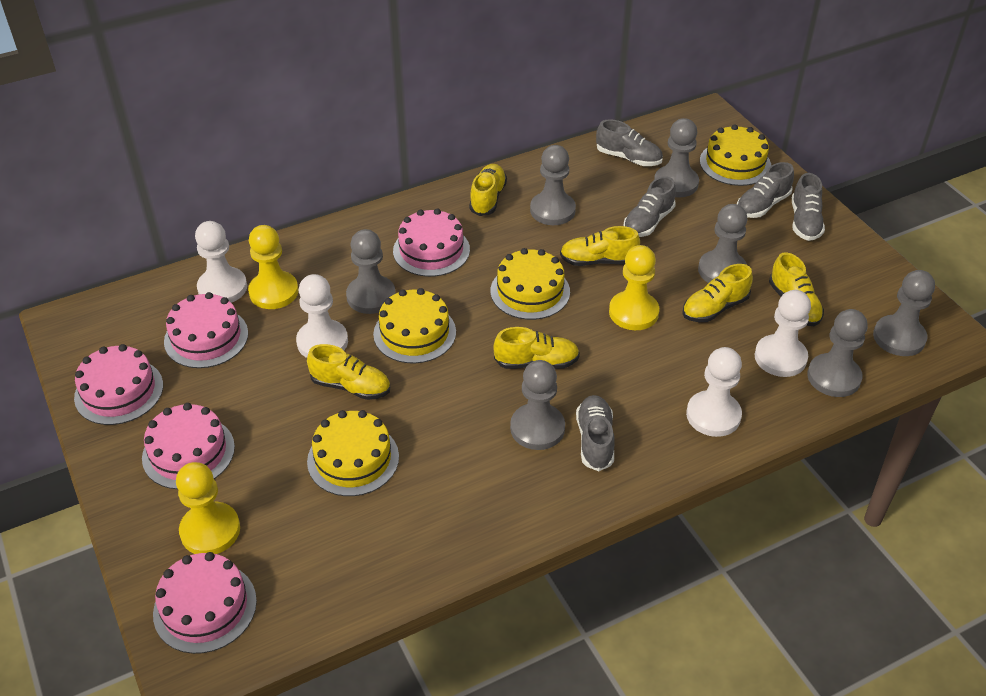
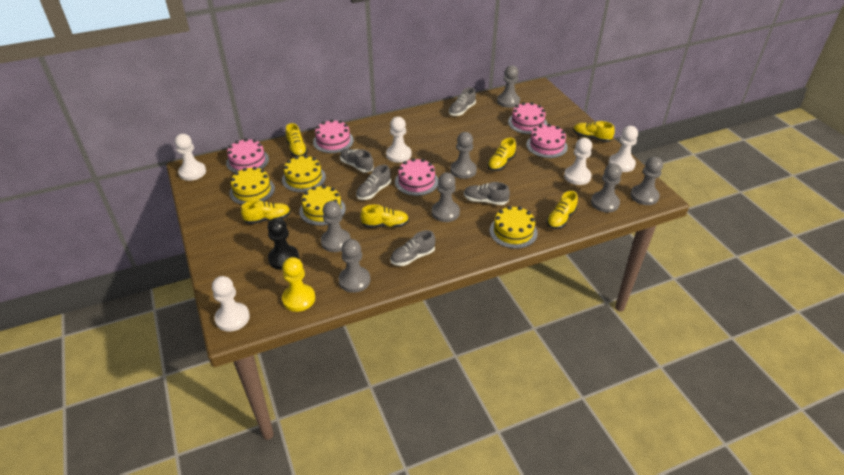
black pawn: 0 -> 1
white pawn: 4 -> 5
yellow pawn: 3 -> 1

